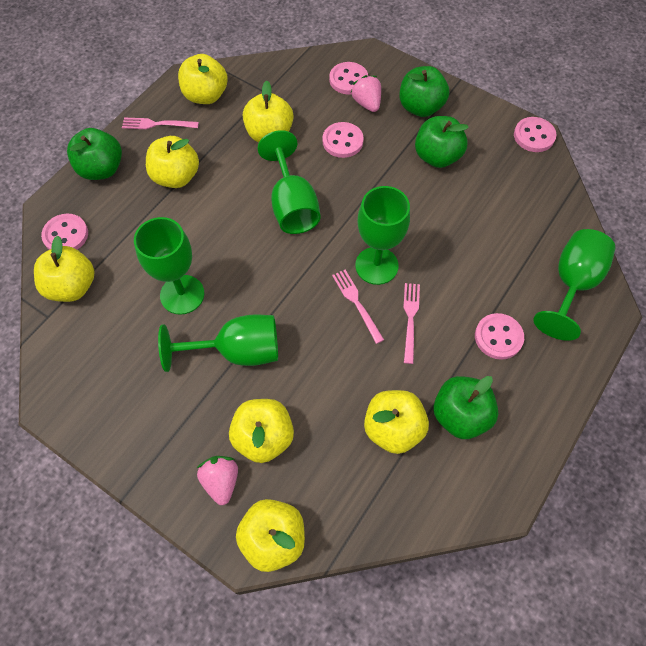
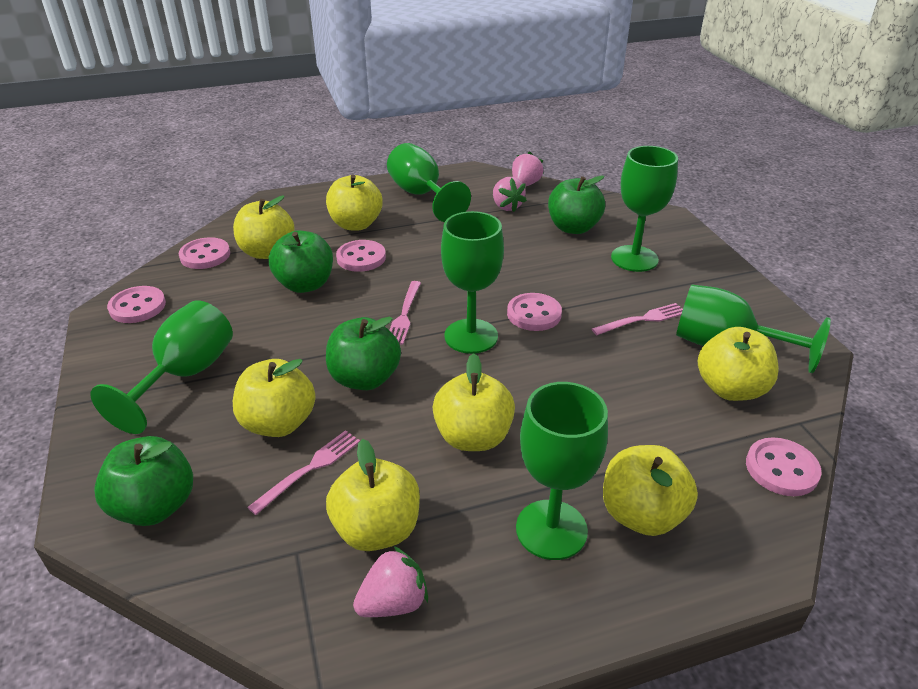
green goblet: 5 -> 6
pink strawberry: 2 -> 3

